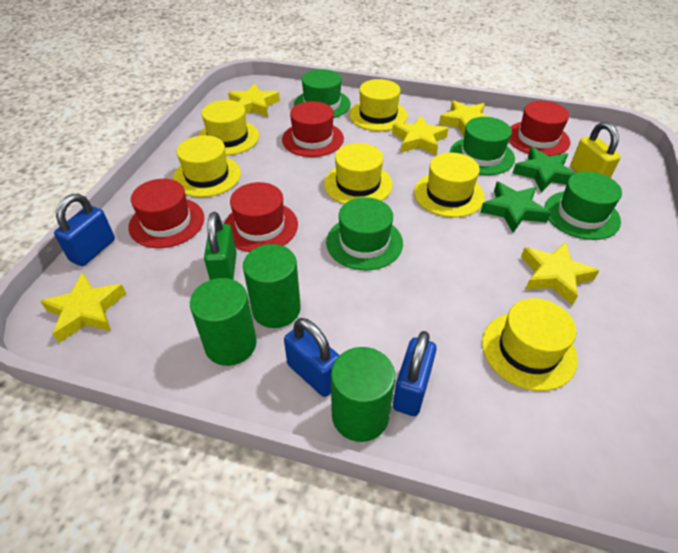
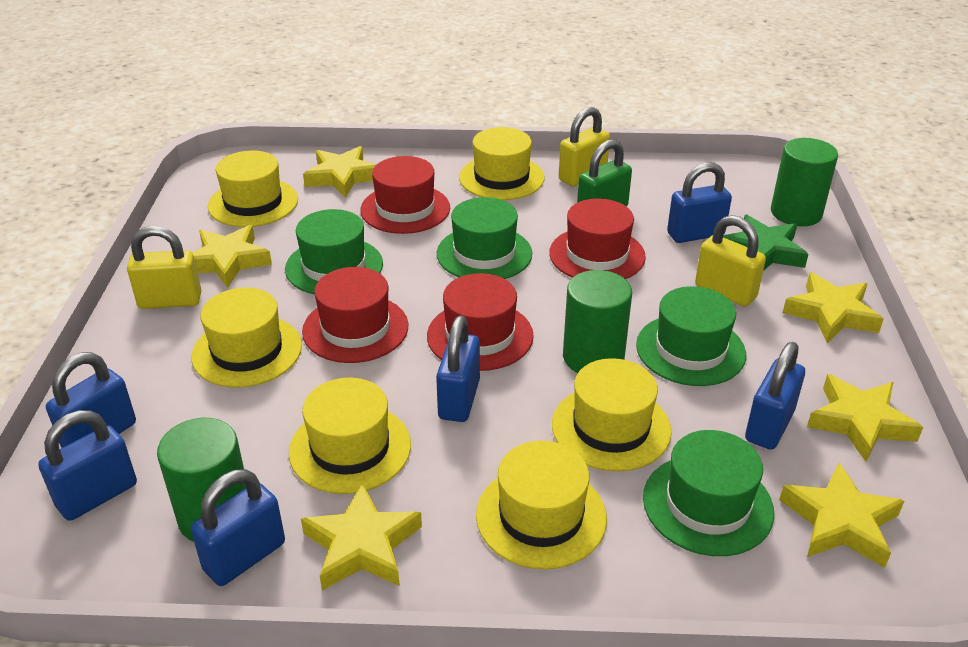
blue padlock: 3 -> 6
green star: 2 -> 1
yellow padlock: 1 -> 3
yellow star: 5 -> 6

